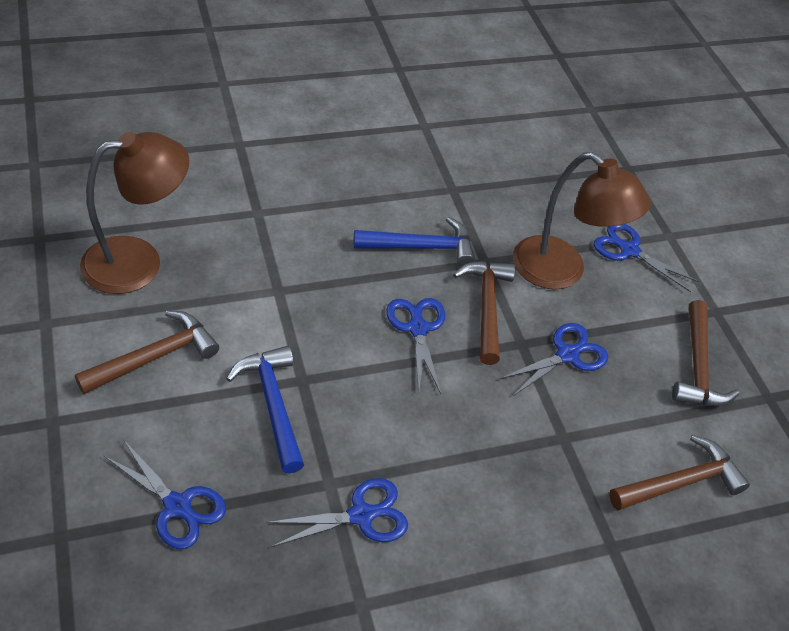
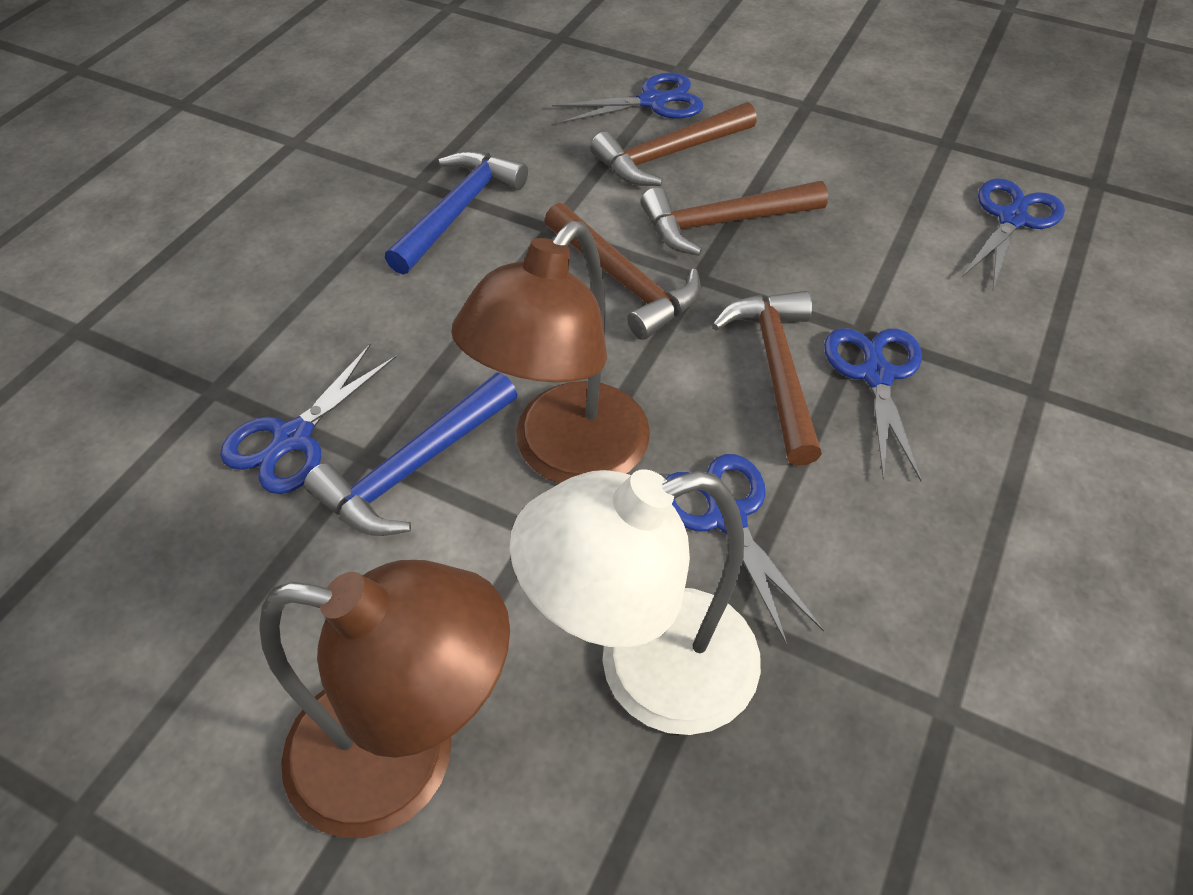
white lamp: 0 -> 1

